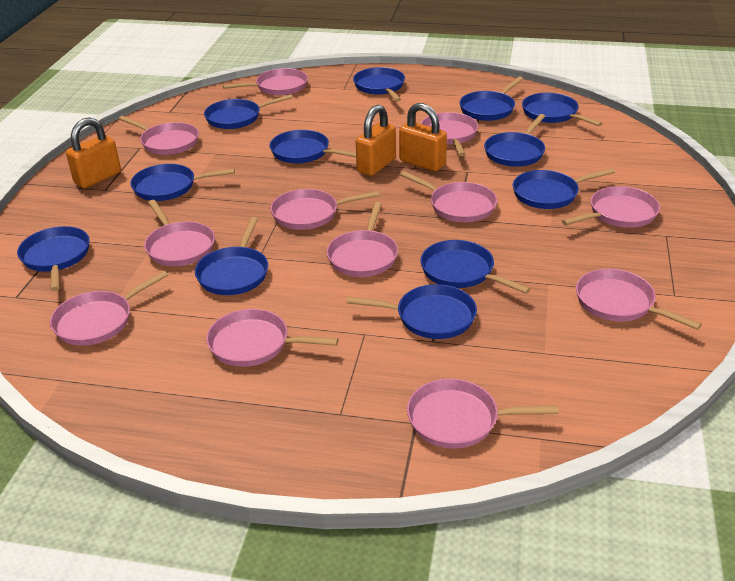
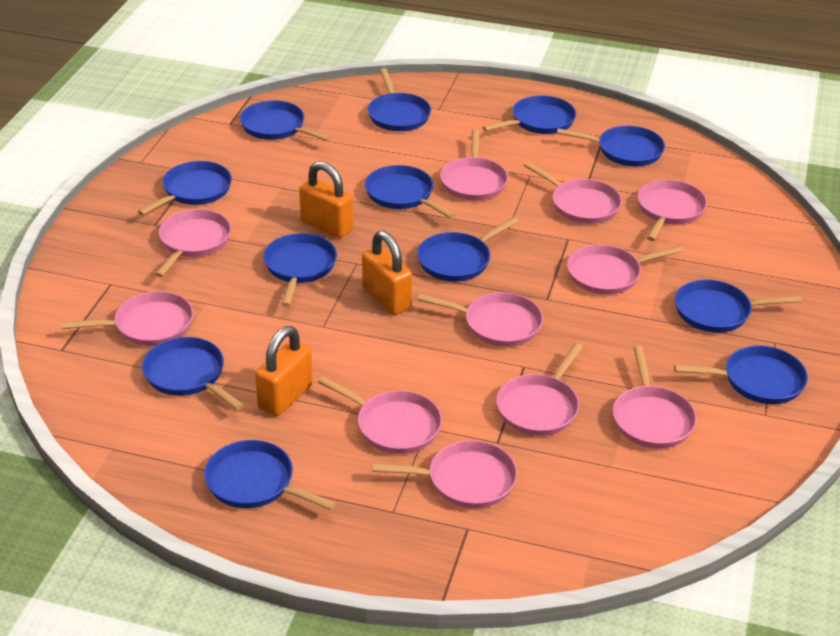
pink pan: 12 -> 11

